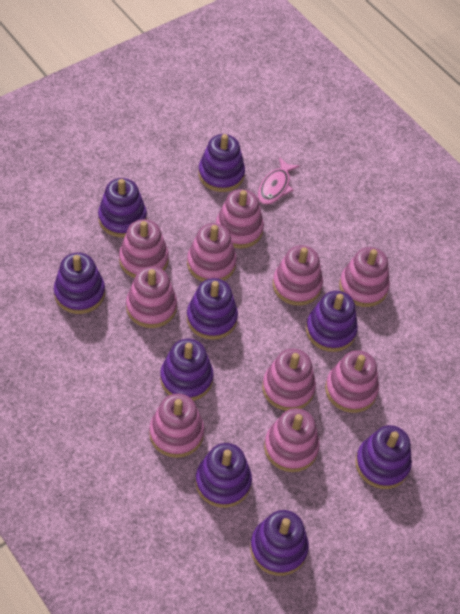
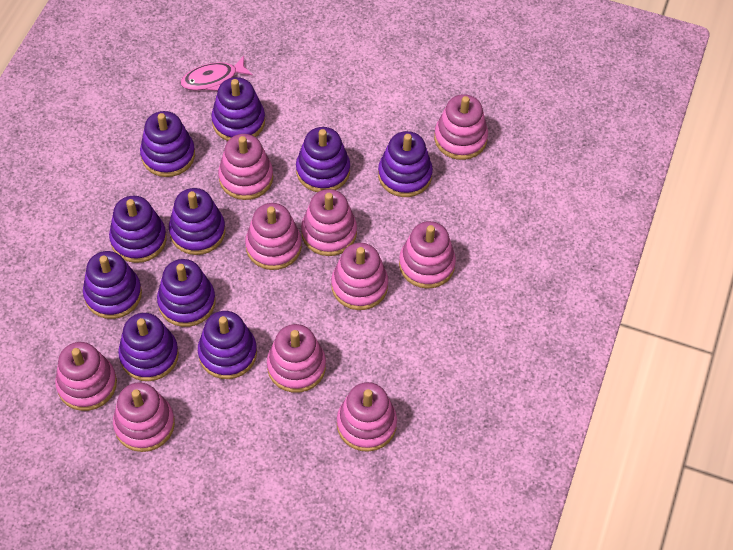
purple stacking toy: 9 -> 10

